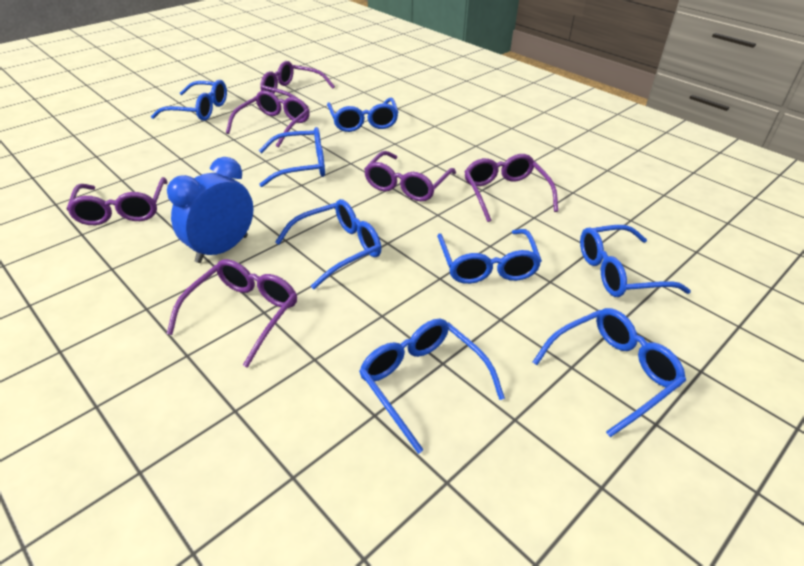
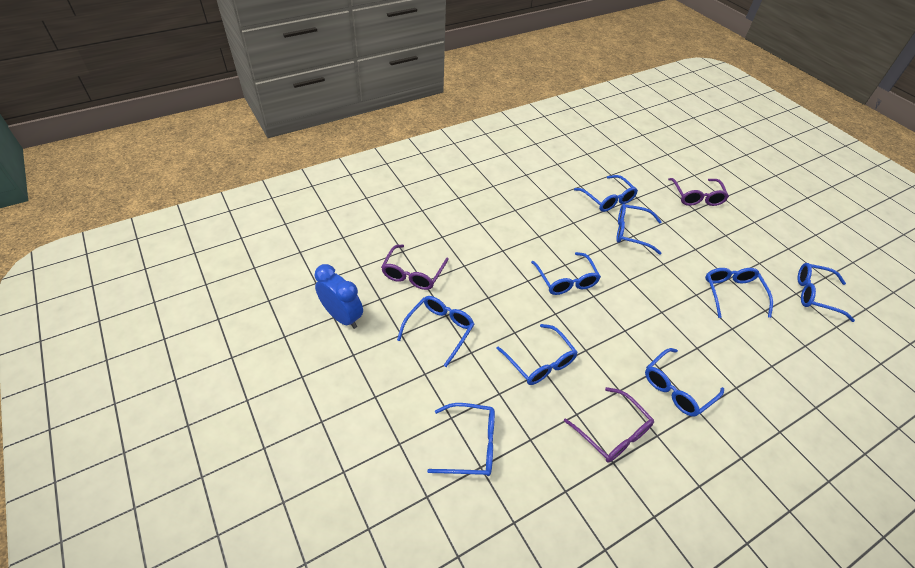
blue glasses: 8 -> 9
purple glasses: 6 -> 3

